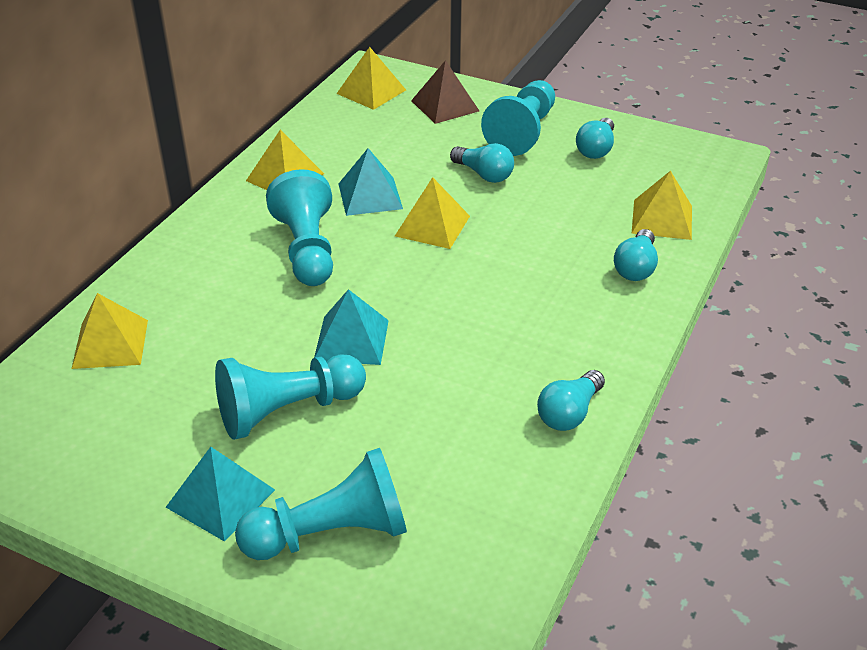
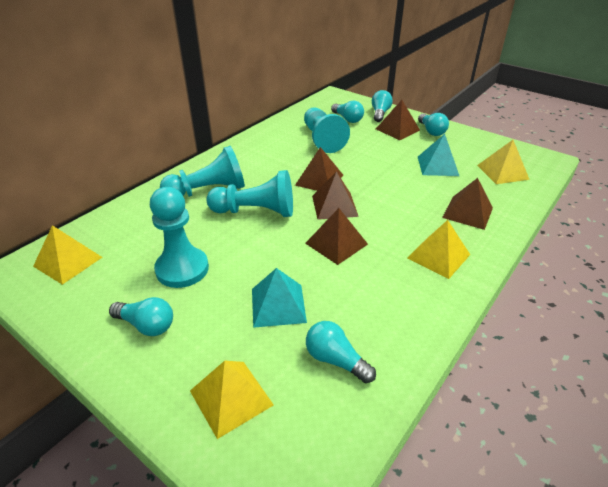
brown pyramid: 1 -> 5
turquoise light bulb: 4 -> 5
turquoise pyramid: 3 -> 2
yellow pyramid: 5 -> 4

